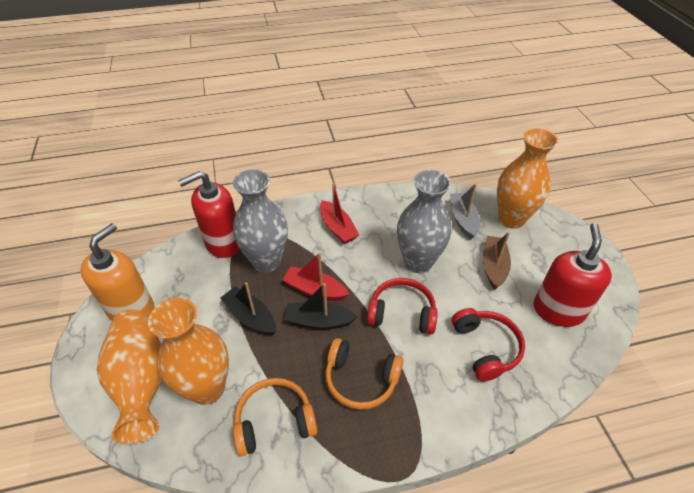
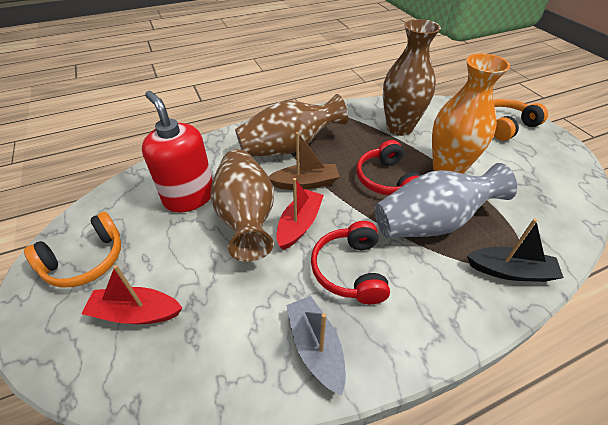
black boat: 2 -> 1
brown vase: 0 -> 3
grey vase: 2 -> 1
orange soap dispenser: 1 -> 0
orange vase: 3 -> 1
red soap dispenser: 2 -> 1

